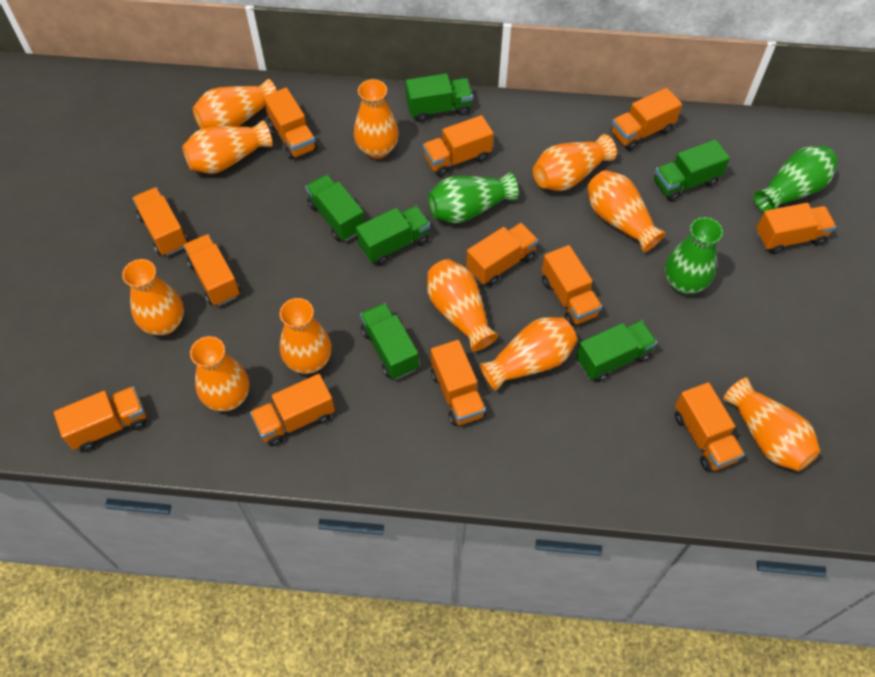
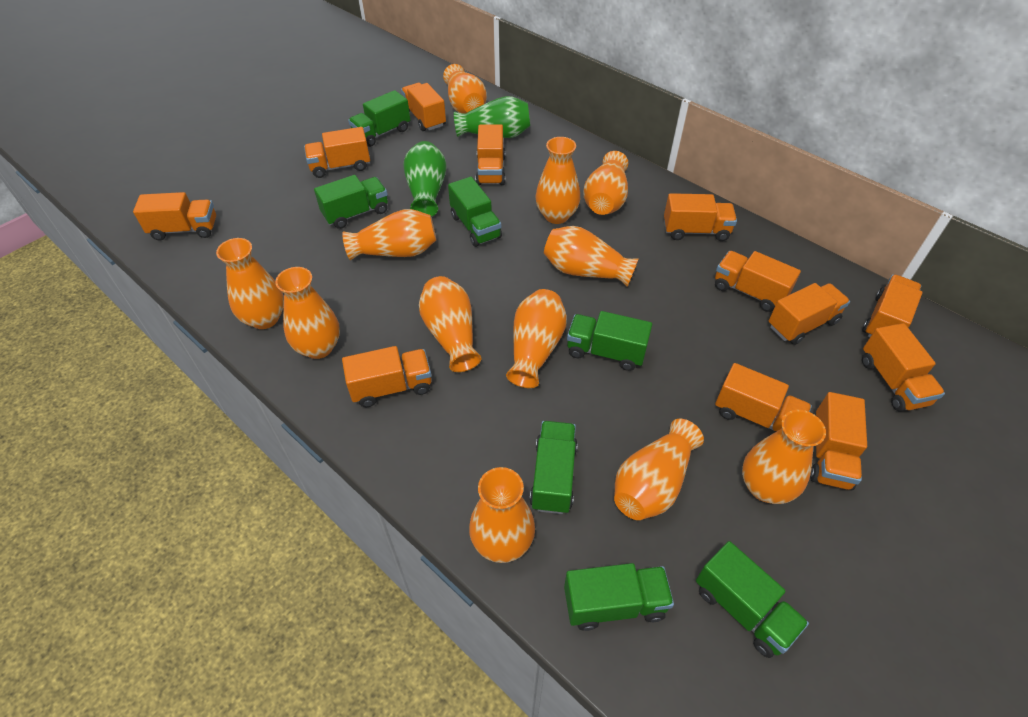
green truck: 6 -> 7
green vase: 3 -> 2
orange vase: 11 -> 12

